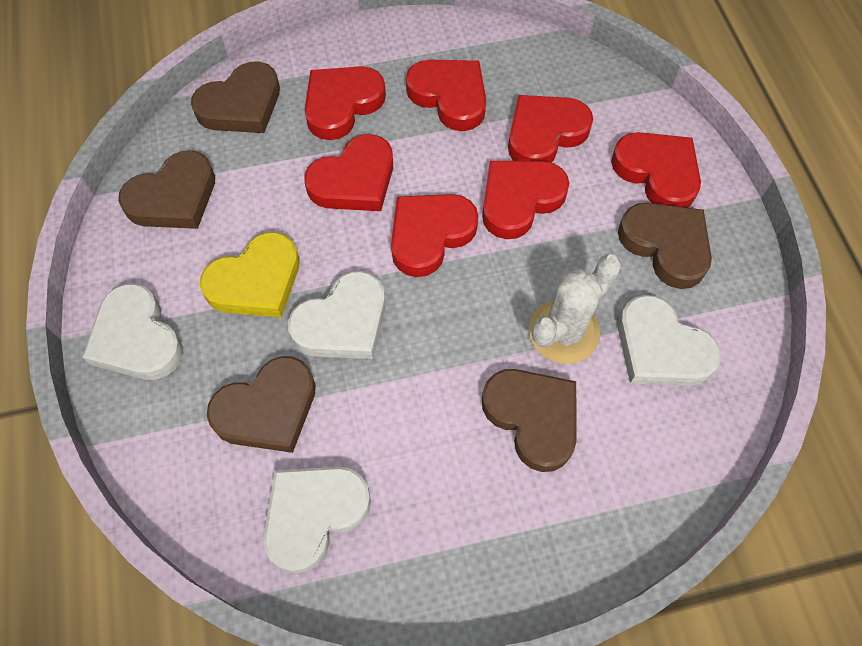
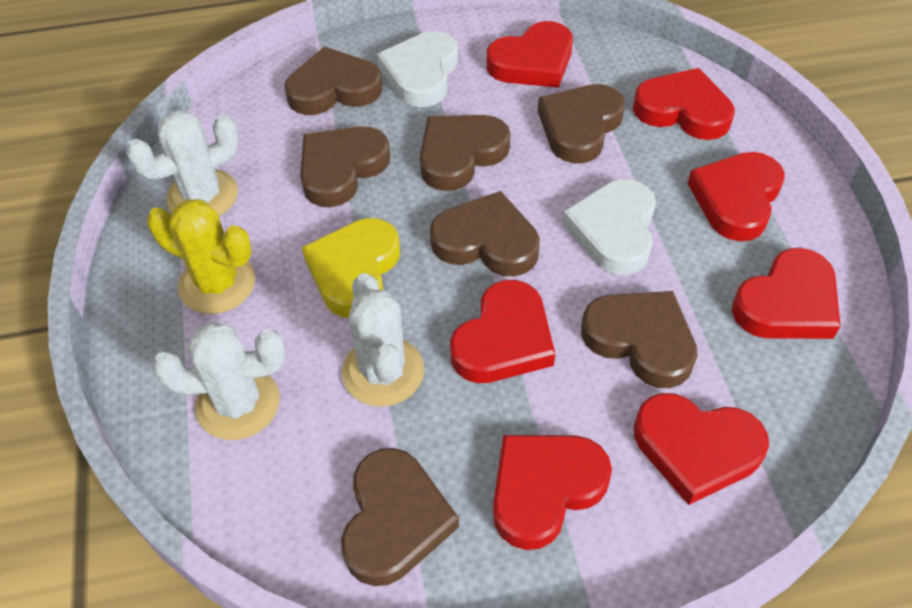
brown heart: 5 -> 7
white cactus: 1 -> 3
white heart: 4 -> 2
yellow cactus: 0 -> 1

